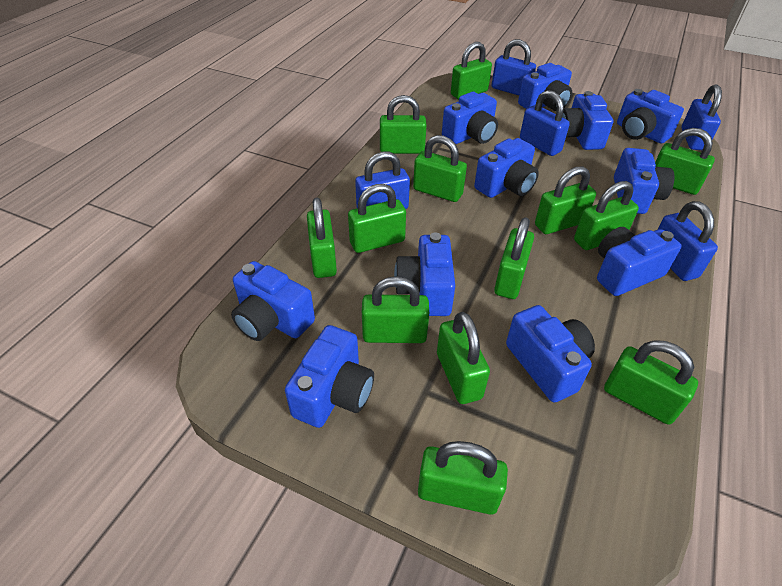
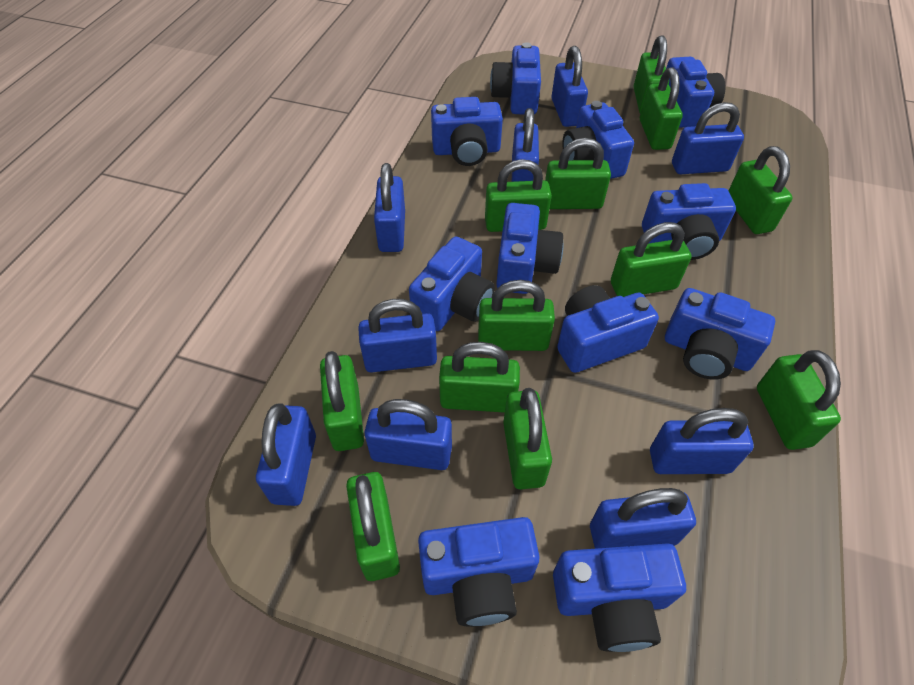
blue padlock: 5 -> 9
green padlock: 13 -> 12

